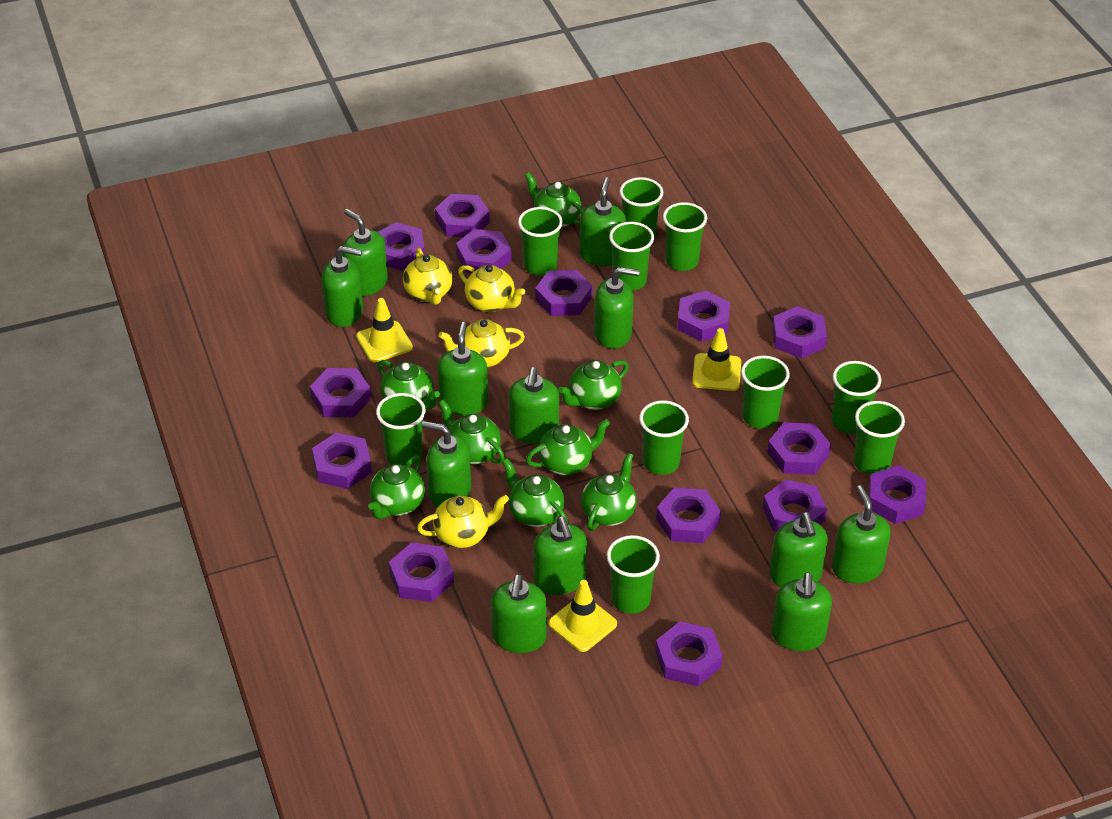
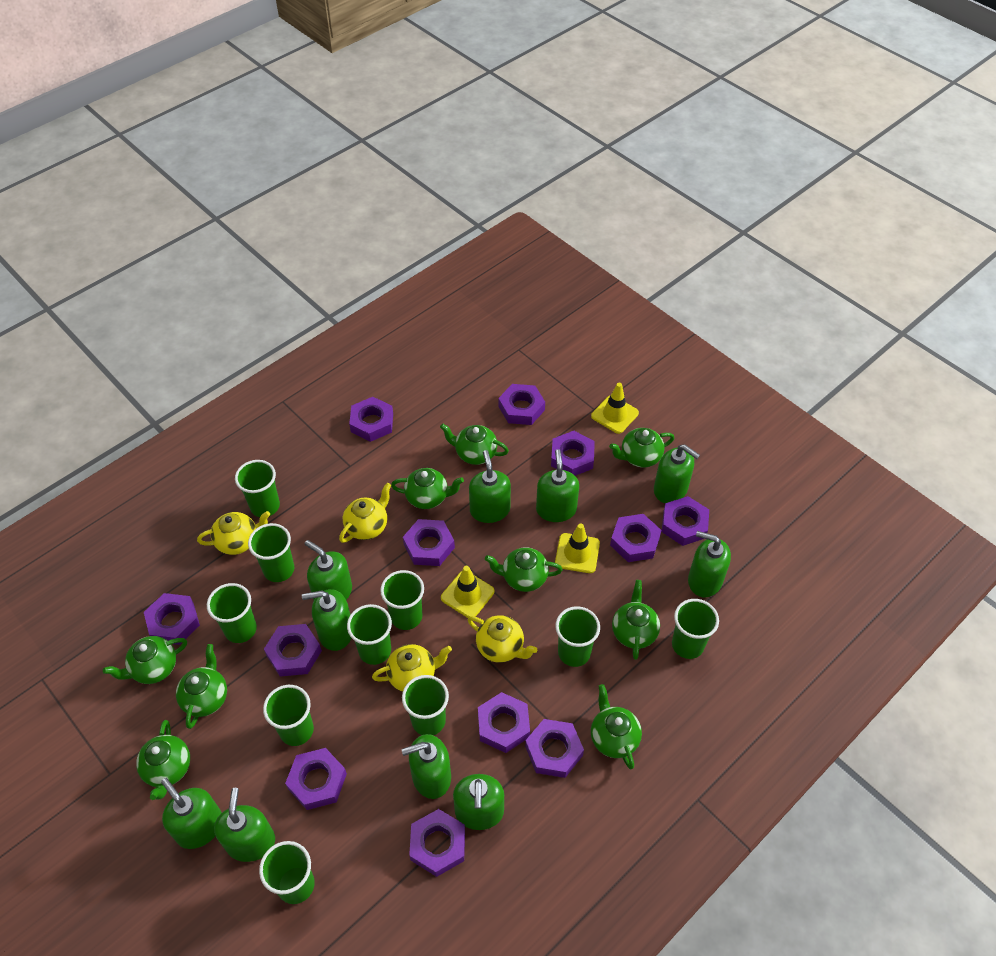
green soap dispenser: 12 -> 10
green teapot: 8 -> 9
purple nut: 14 -> 12

